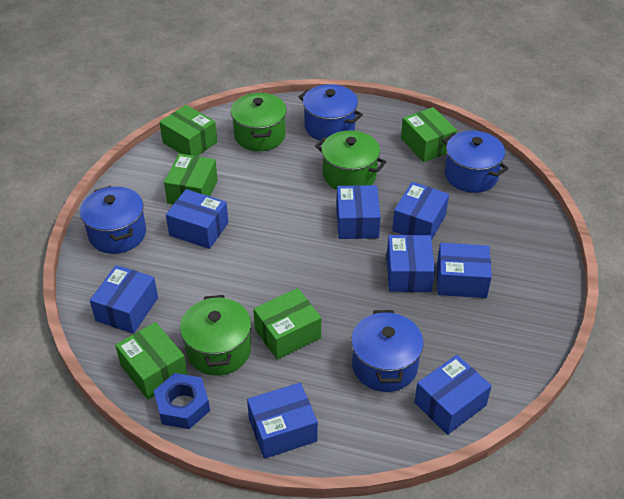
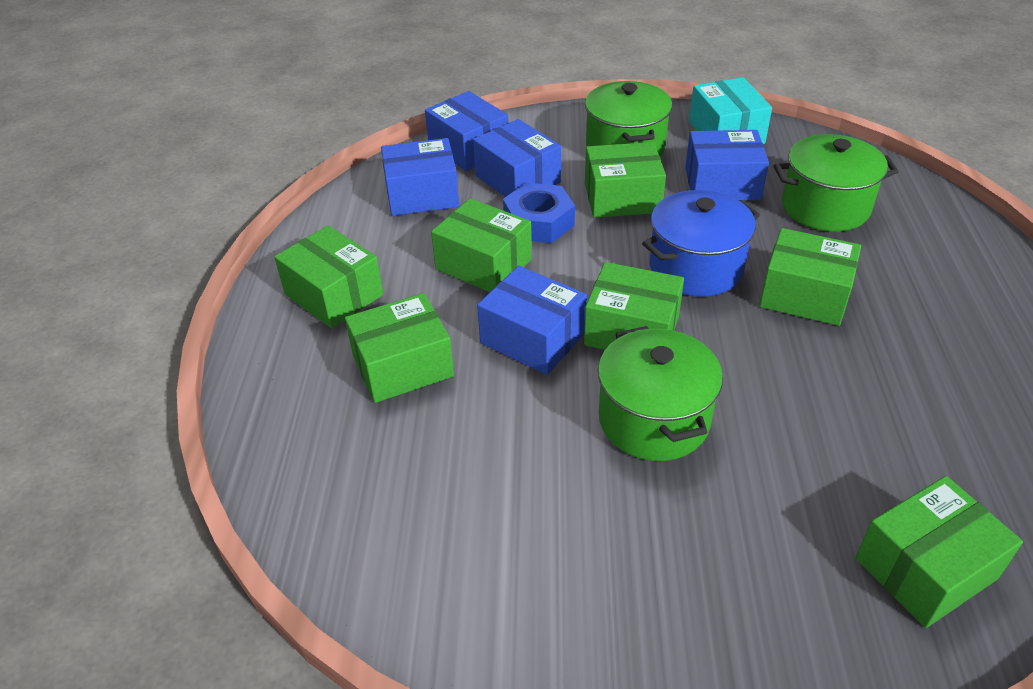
blue box: 8 -> 5
blue pot: 4 -> 1
green box: 5 -> 7
turquoise box: 0 -> 1

